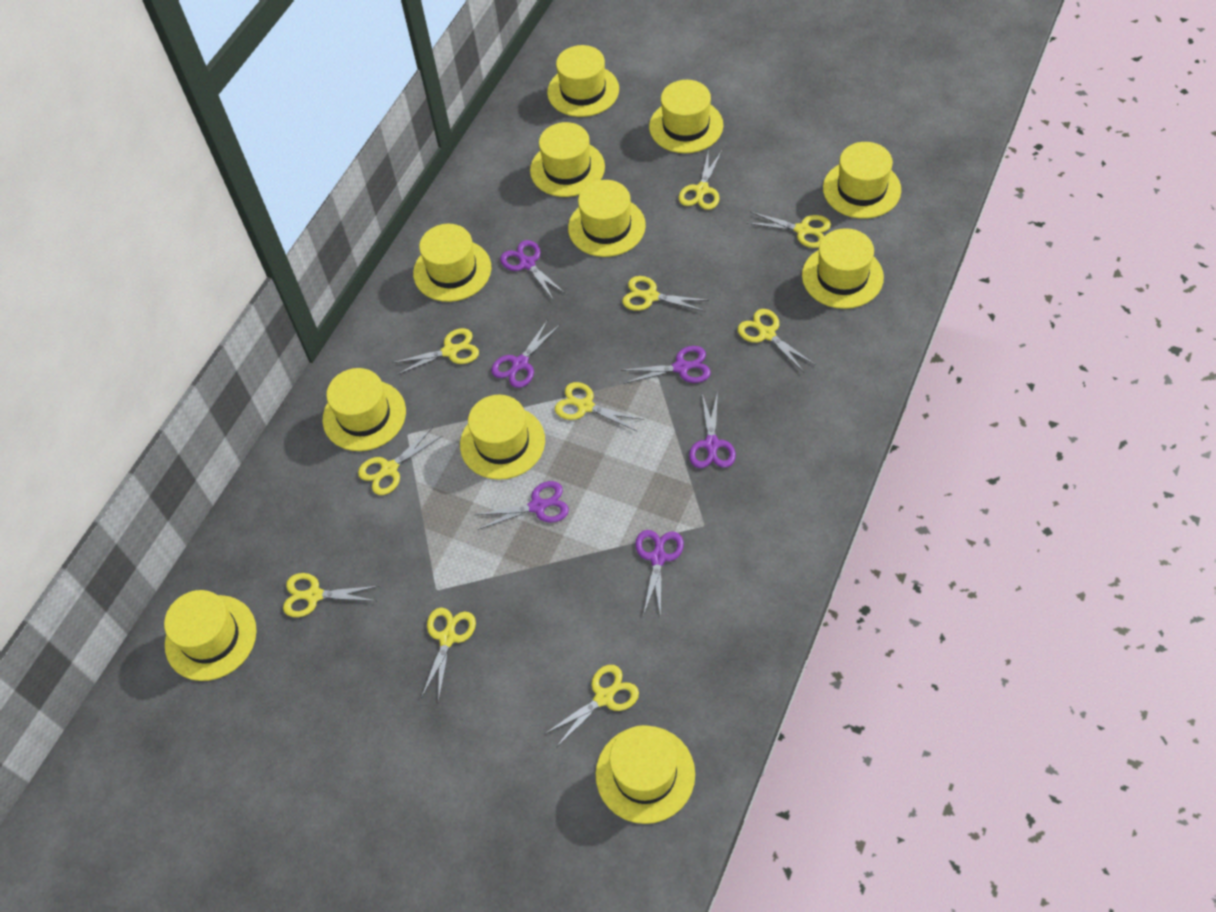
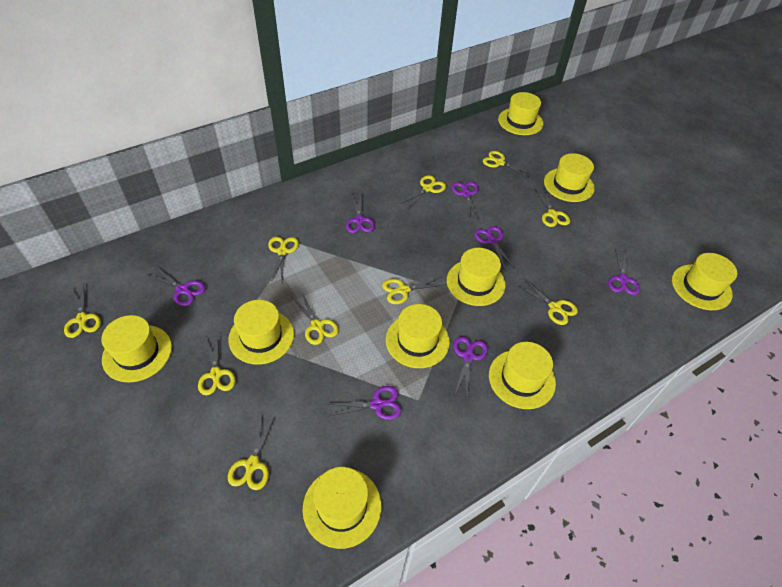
purple scissors: 6 -> 7
yellow hat: 11 -> 9

